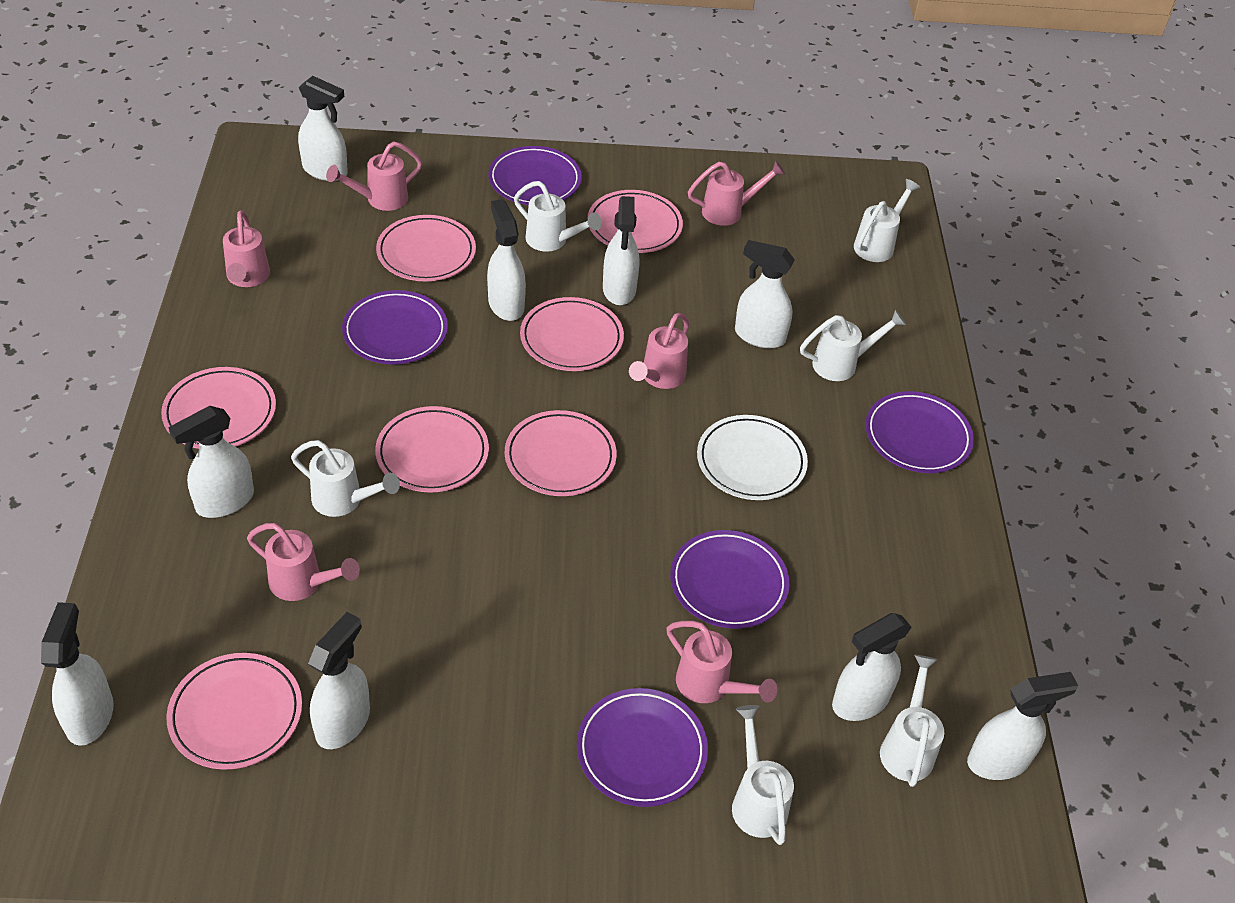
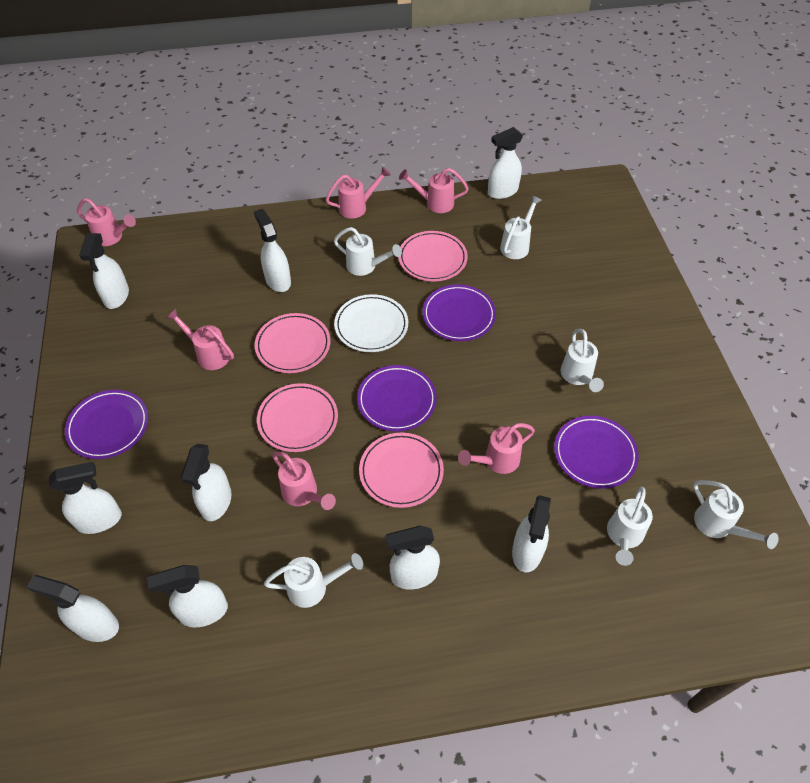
pink plate: 7 -> 4
purple plate: 5 -> 4

